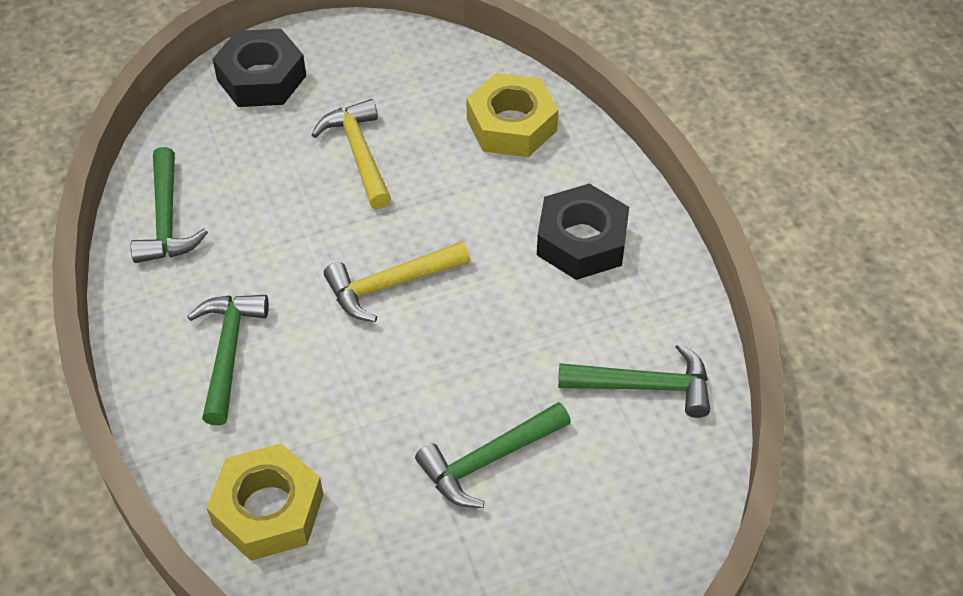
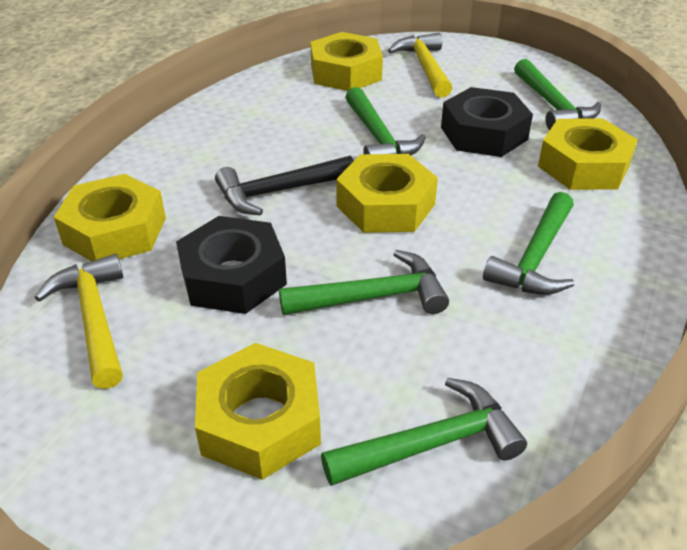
black hammer: 0 -> 1
green hammer: 4 -> 5
yellow nut: 2 -> 5

